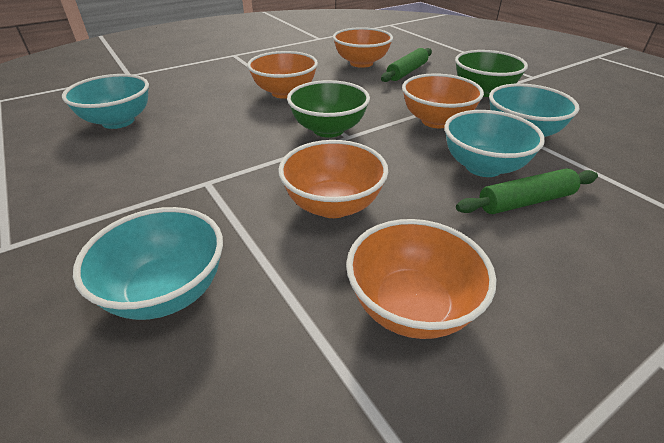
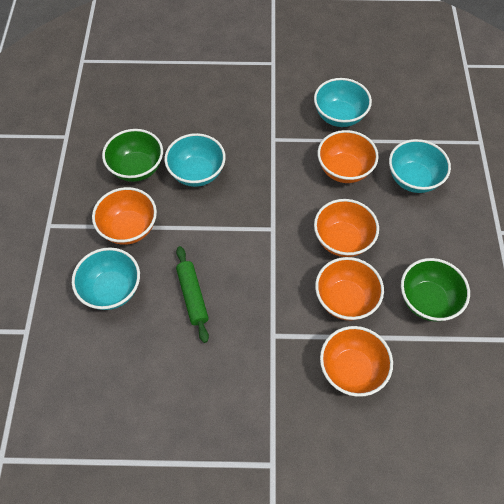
green rolling pin: 2 -> 1

